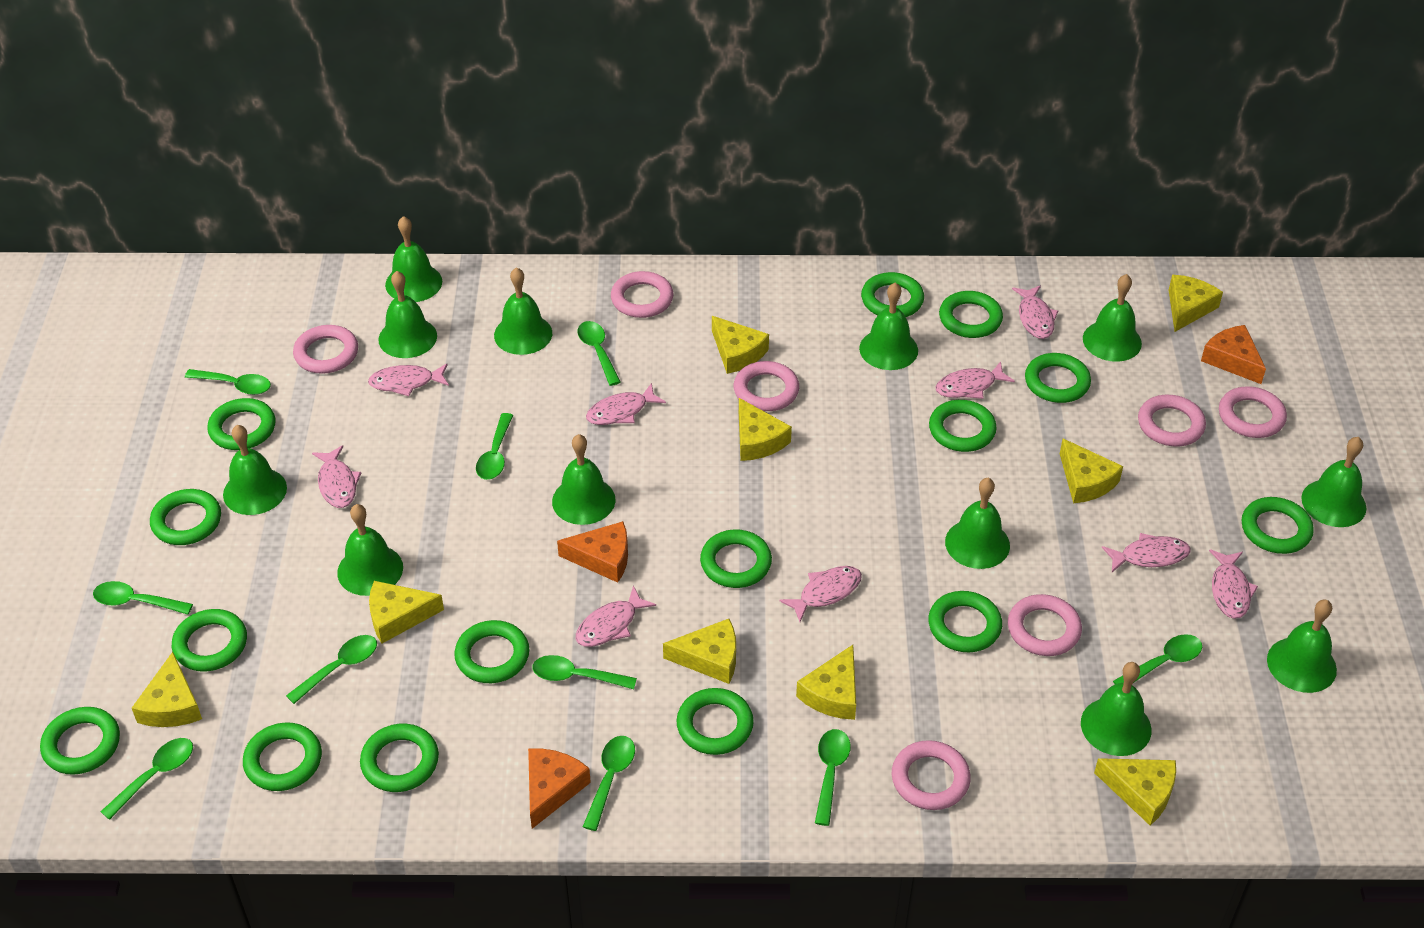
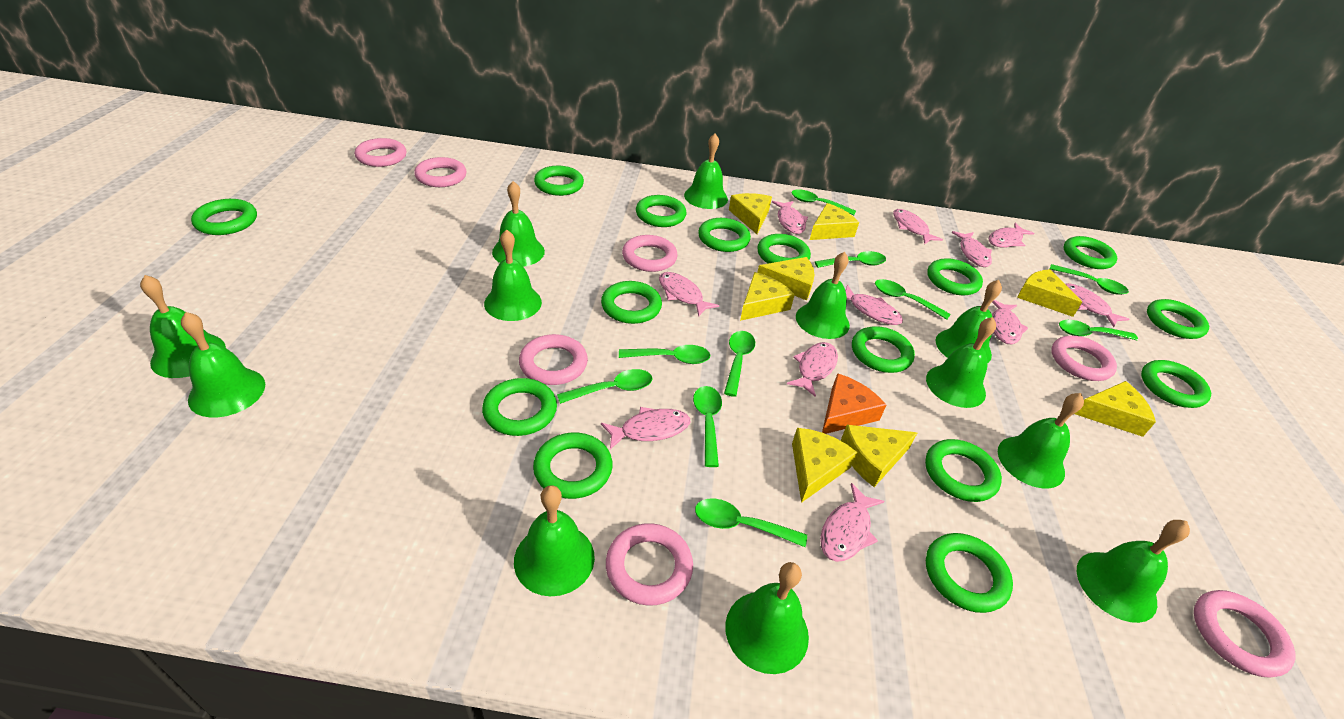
orange cheese: 3 -> 1
pink fish: 9 -> 11
yellow cheese: 9 -> 8

